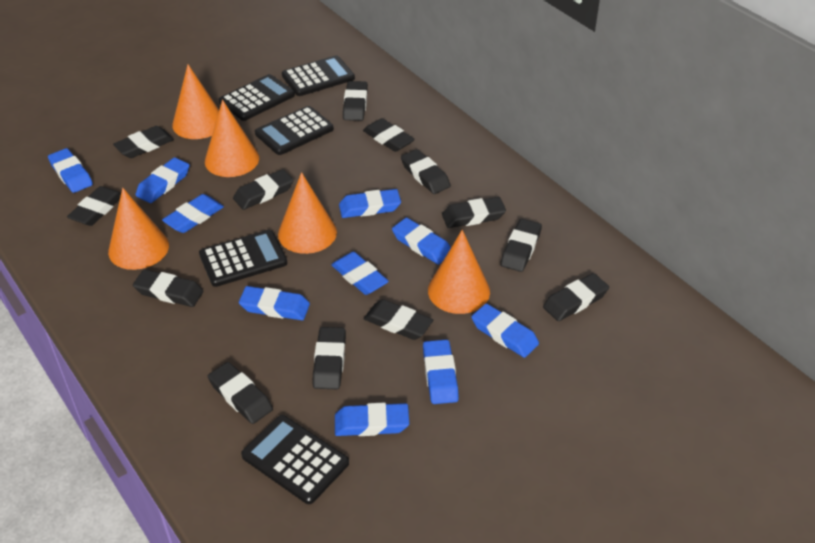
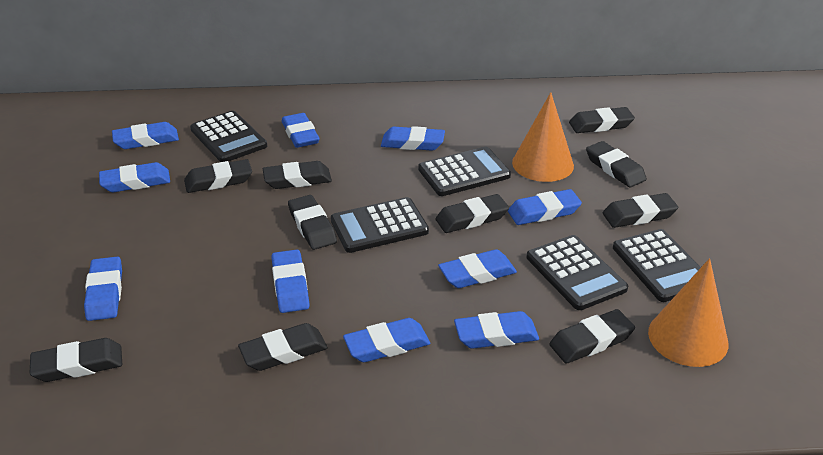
black eraser: 13 -> 10
orange cone: 5 -> 2

